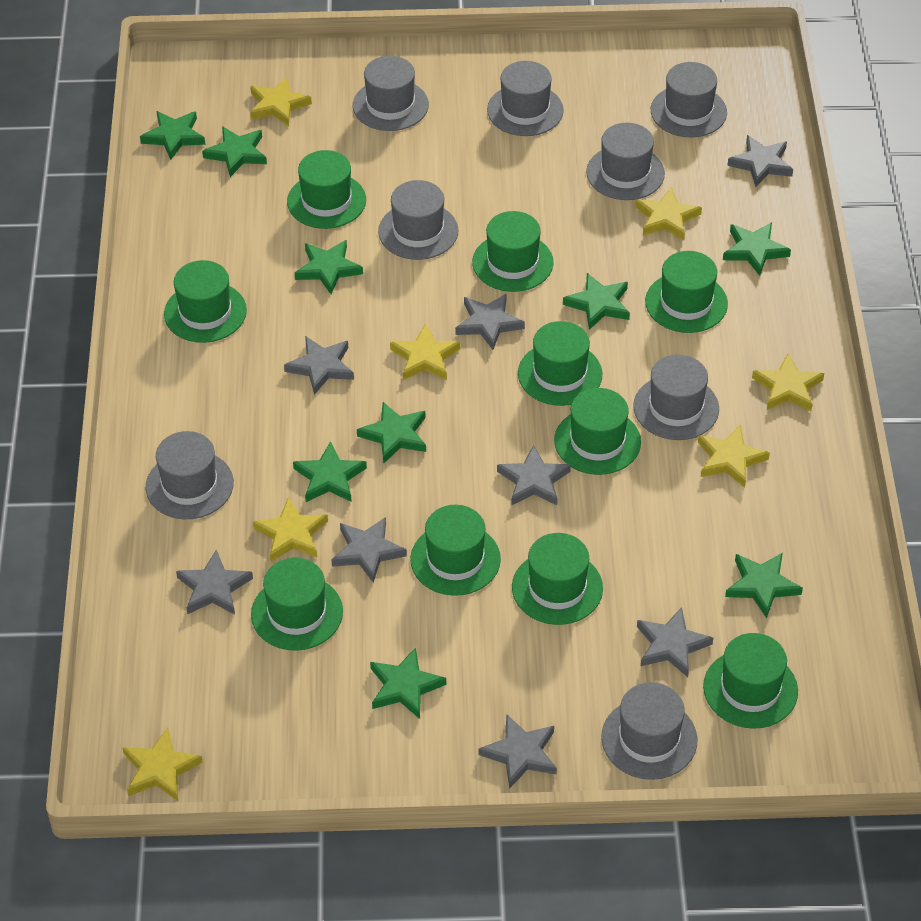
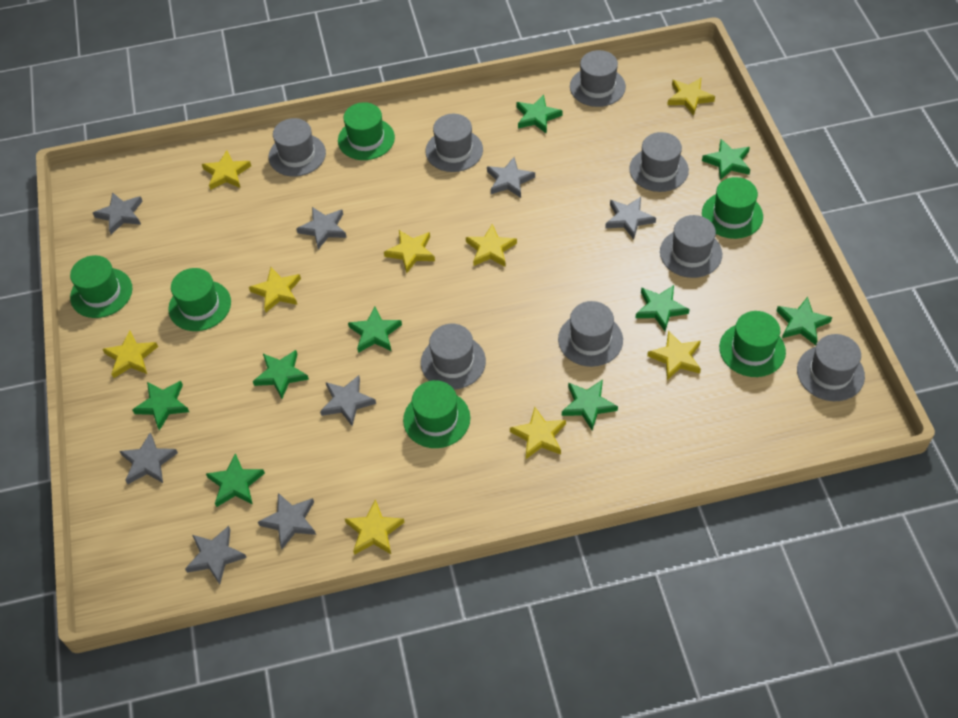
green hat: 10 -> 6
yellow star: 7 -> 9

